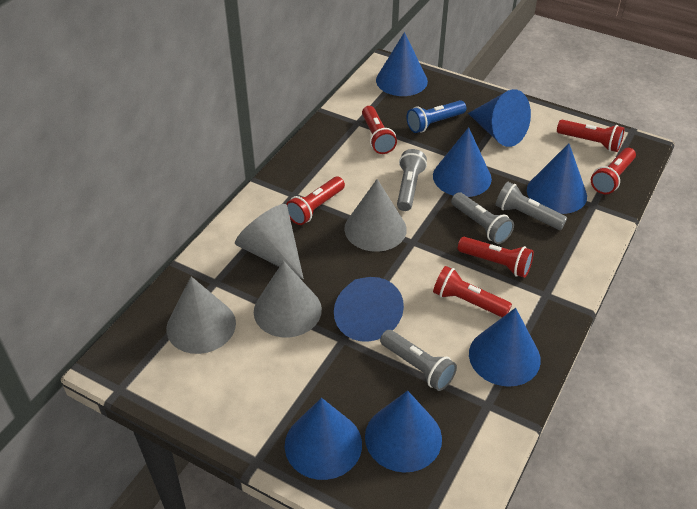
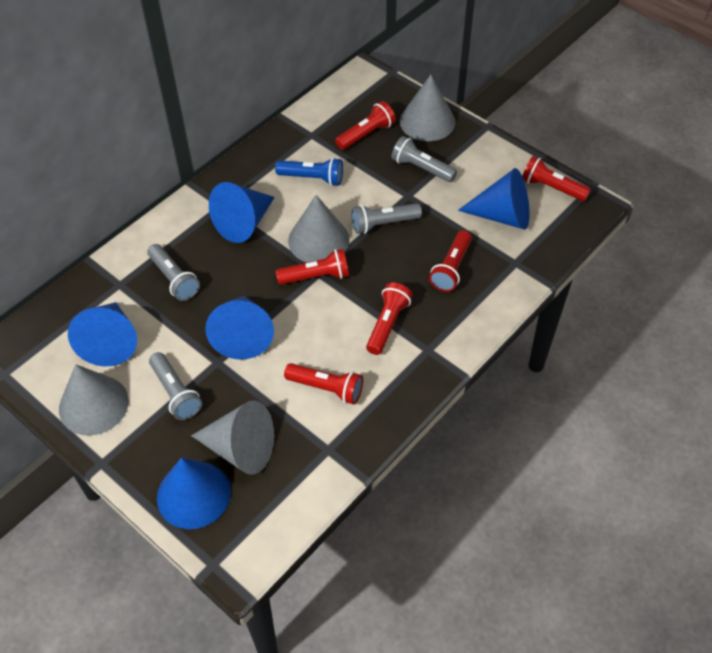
blue cone: 8 -> 5

